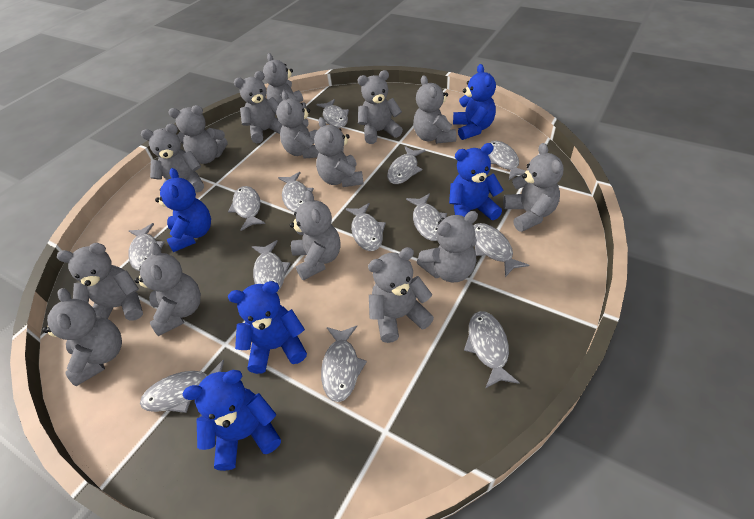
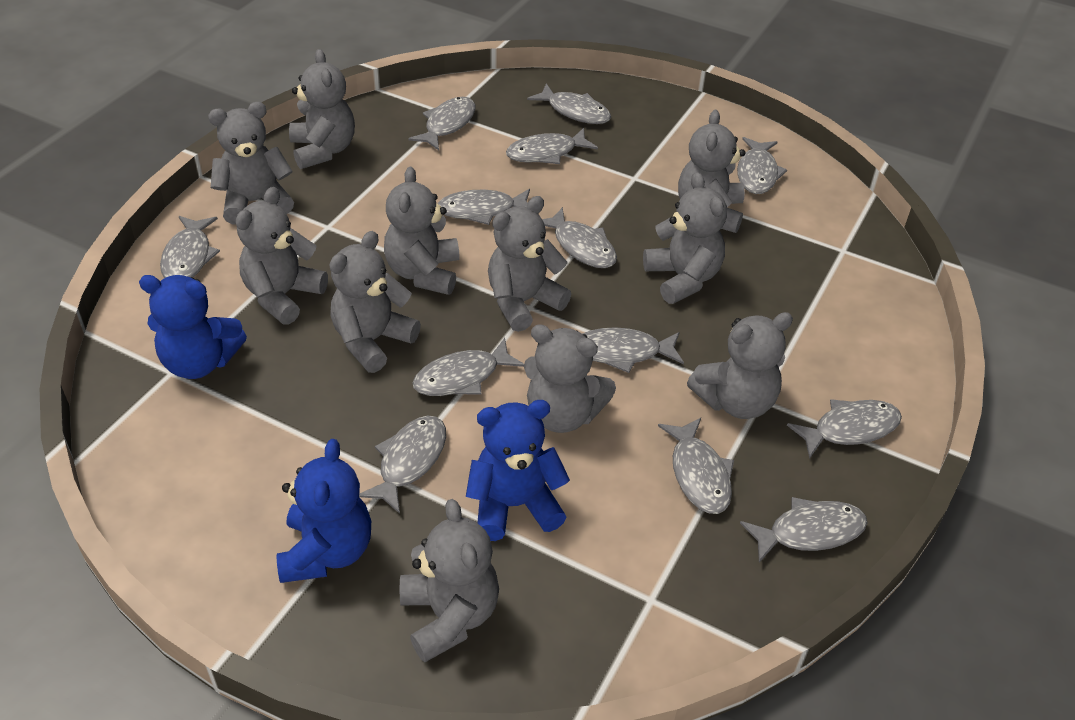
blue teddy bear: 5 -> 3
grey teddy bear: 15 -> 11

